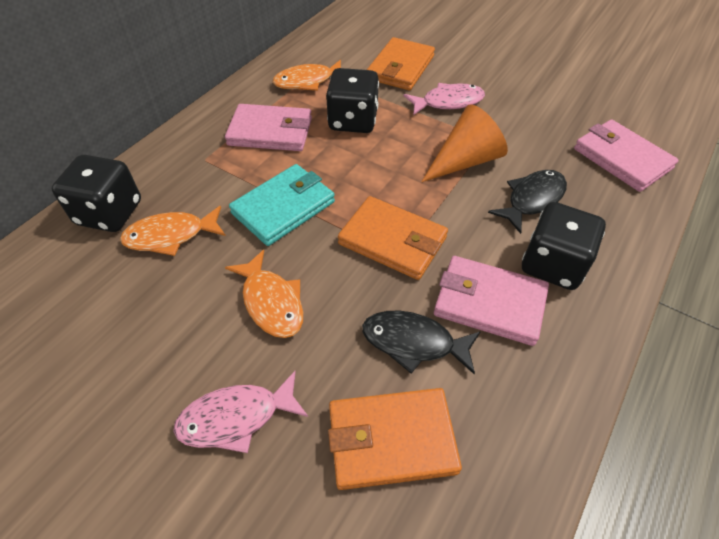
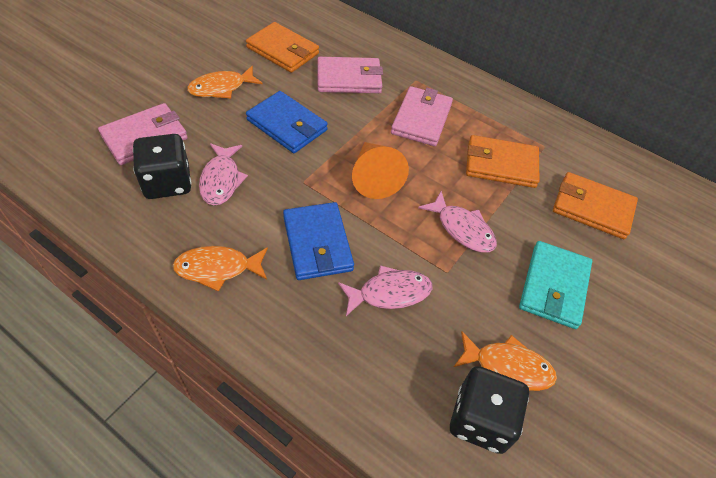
black dice: 3 -> 2
black fish: 2 -> 0
blue wallet: 0 -> 2
pink fish: 2 -> 3

